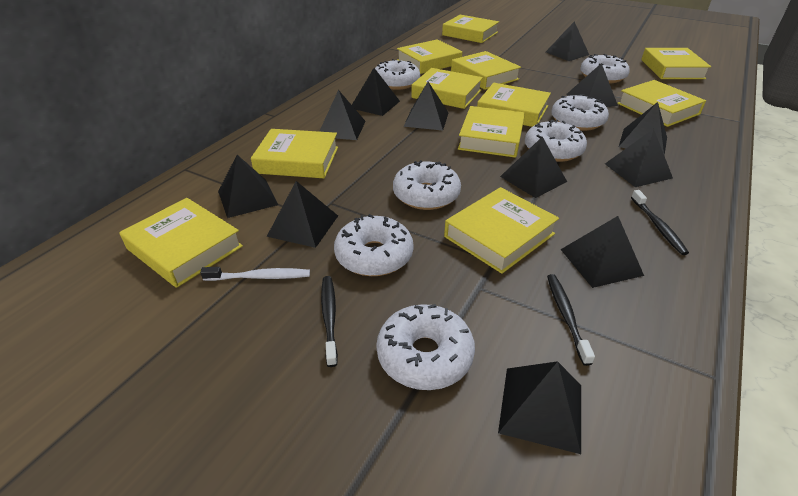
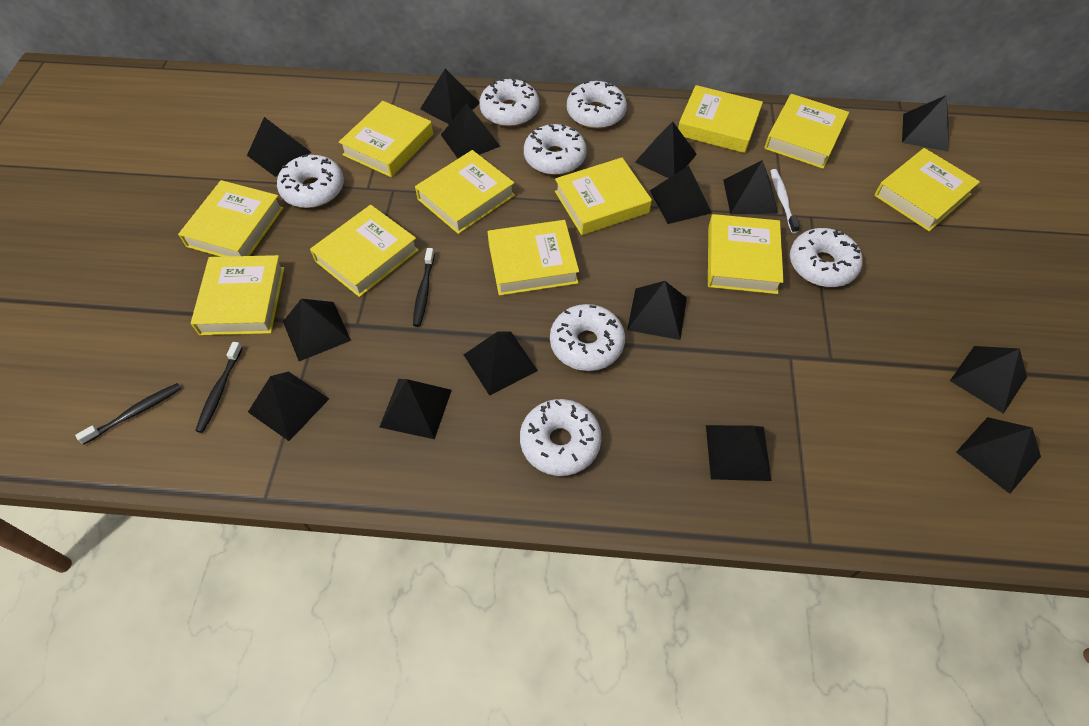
black pyramid: 12 -> 15

